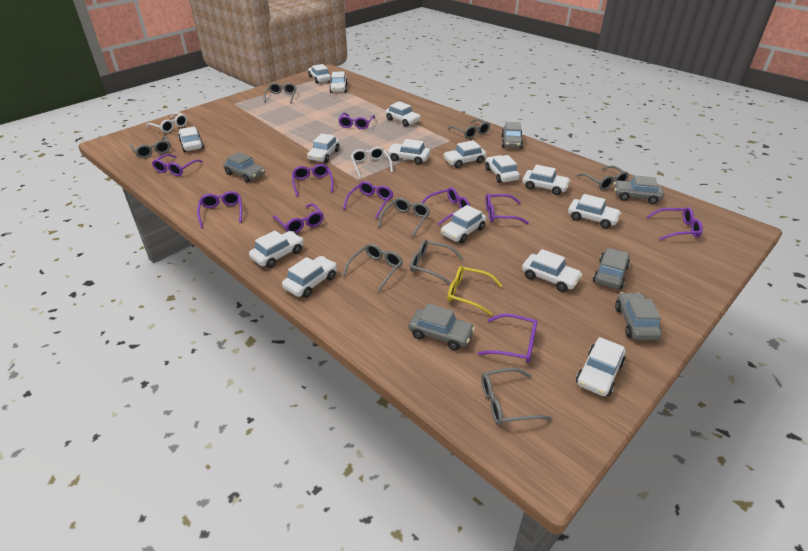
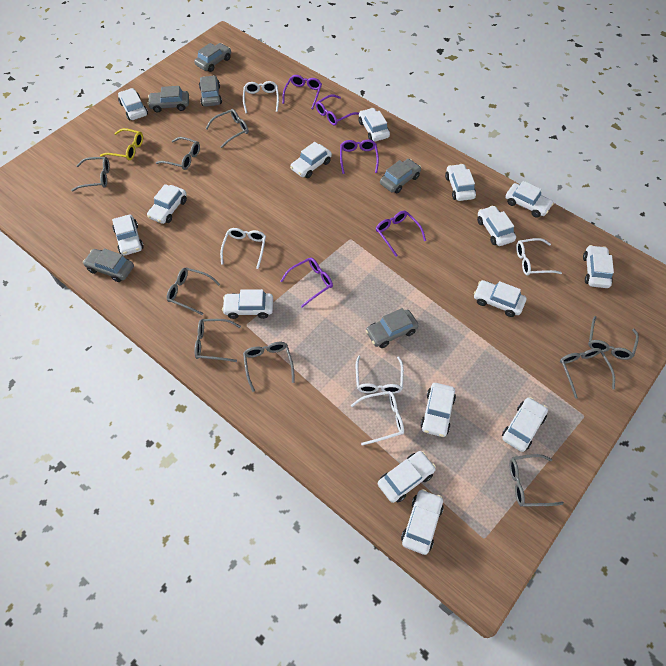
grey glasses: 8 -> 9
purple glasses: 10 -> 5
white glasses: 2 -> 5

